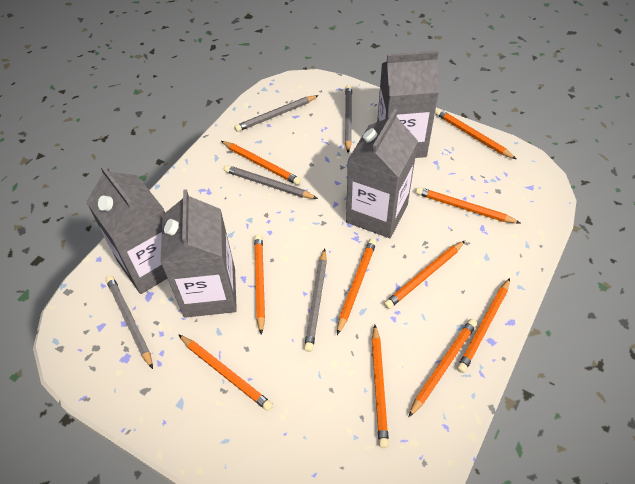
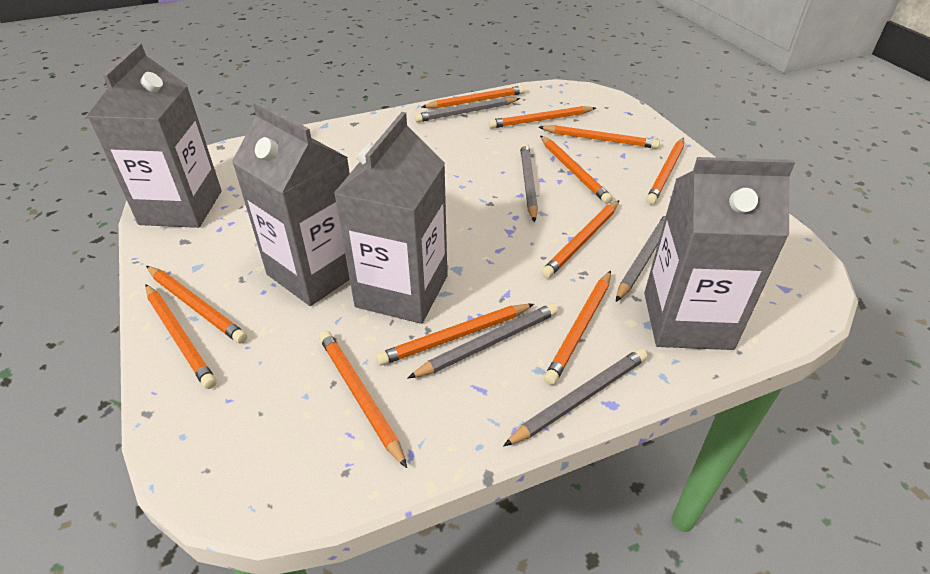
orange pencil: 10 -> 11

